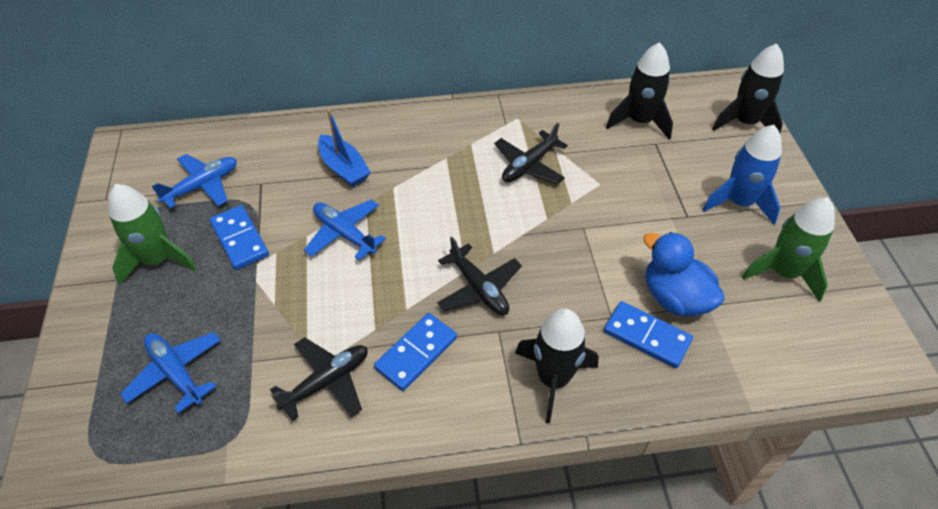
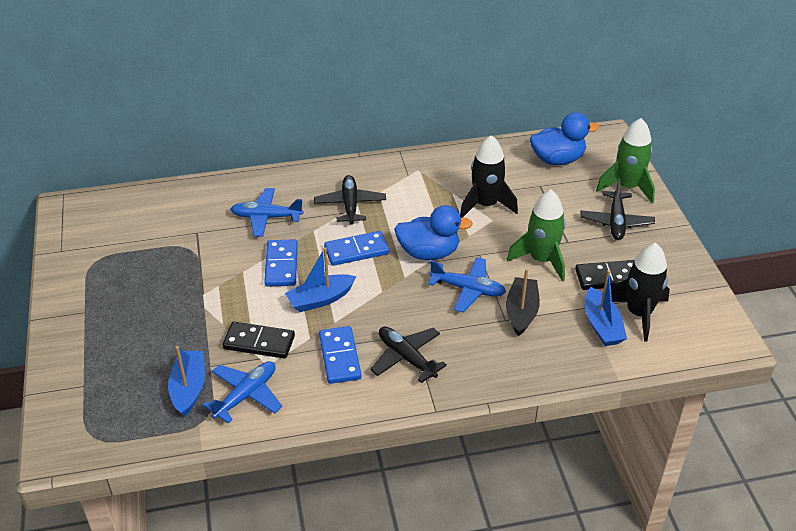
black boat: 0 -> 1
black domino: 0 -> 2
black rocket: 3 -> 2
blue boat: 1 -> 3
blue duck: 1 -> 2
blue rocket: 1 -> 0

